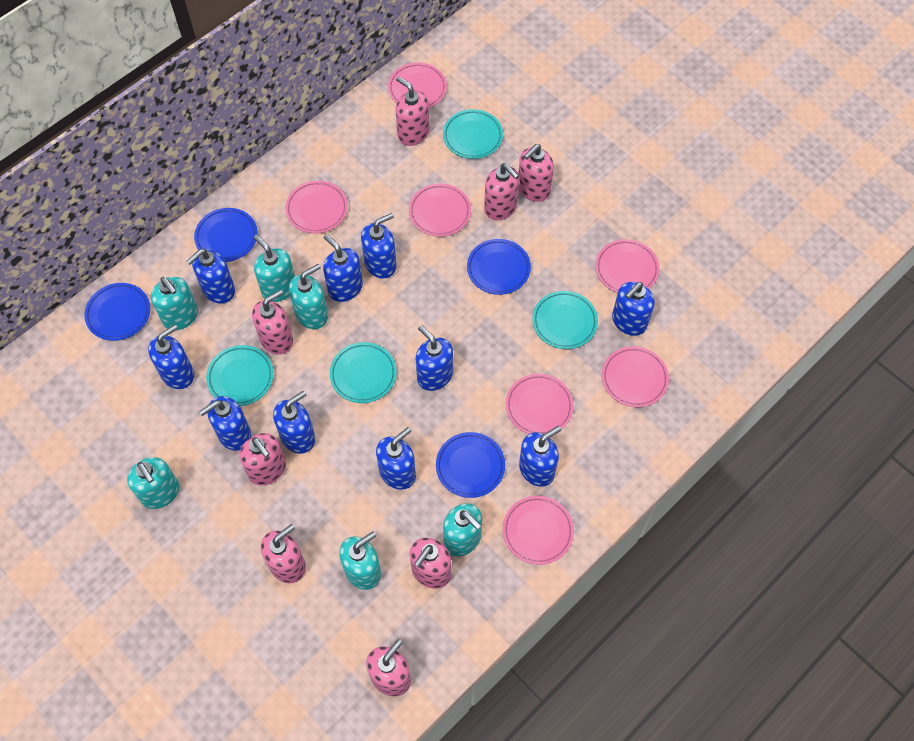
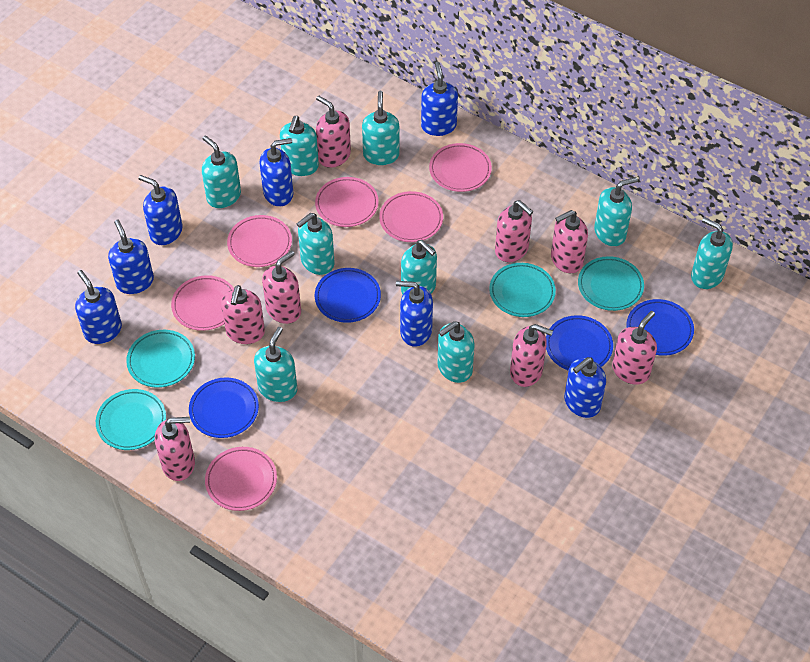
blue soap dispenser: 10 -> 7
pink plate: 7 -> 6
turquoise soap dispenser: 6 -> 9

